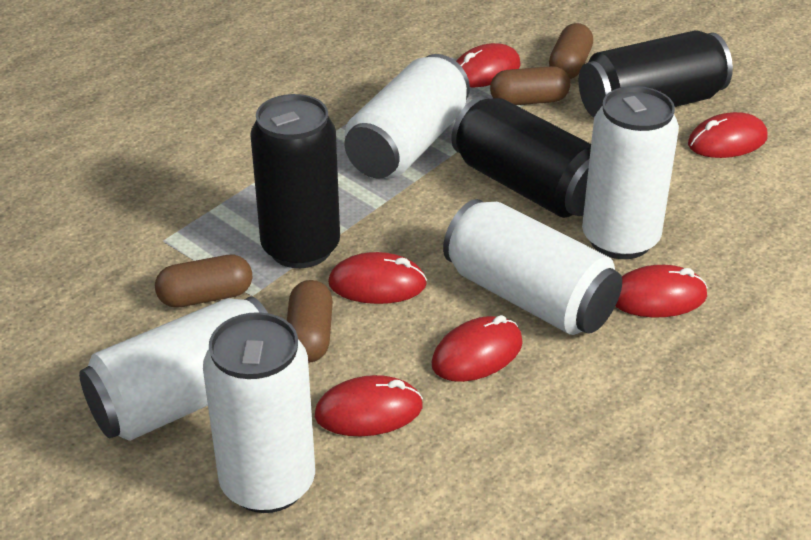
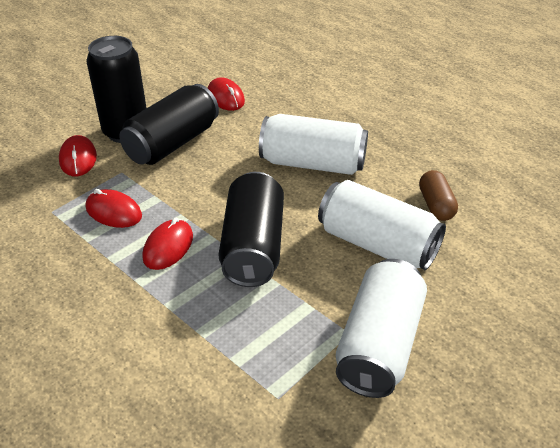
brown capsule: 4 -> 1
red mouse: 6 -> 4
white can: 5 -> 3

